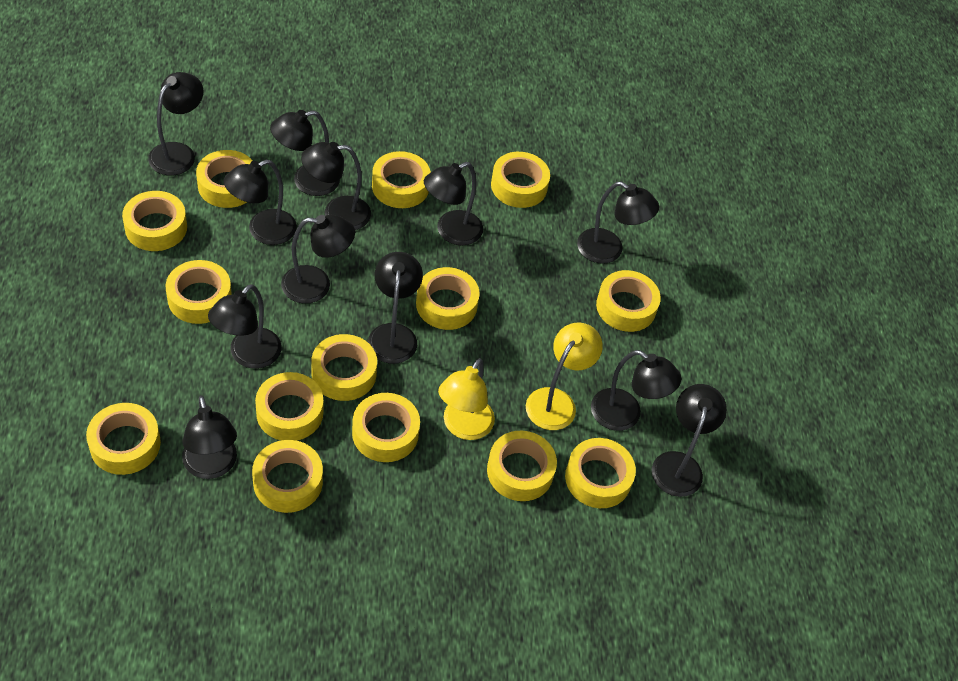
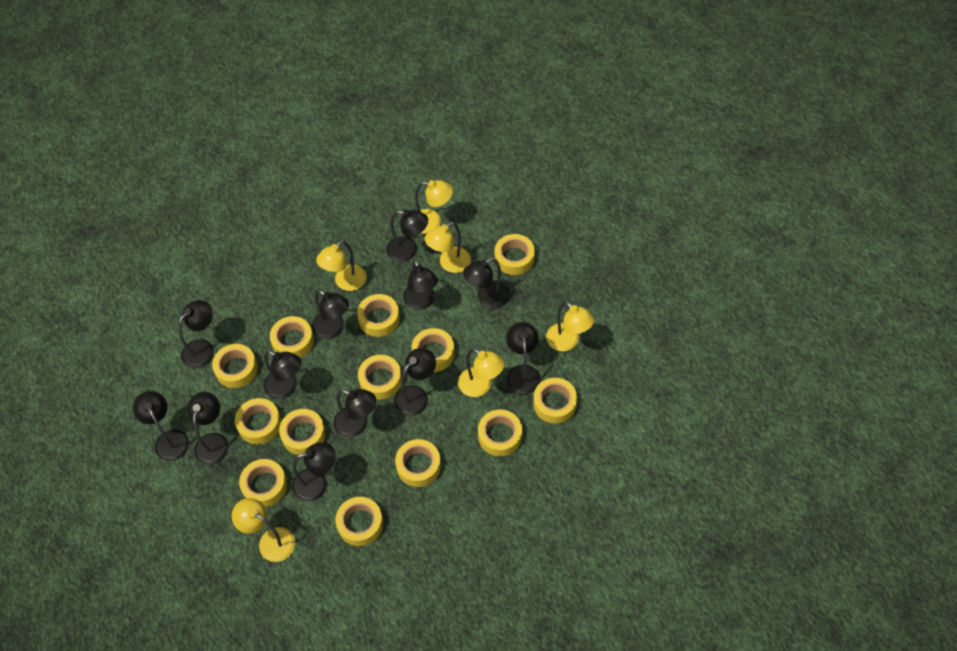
yellow lamp: 2 -> 6
yellow tape: 14 -> 13

